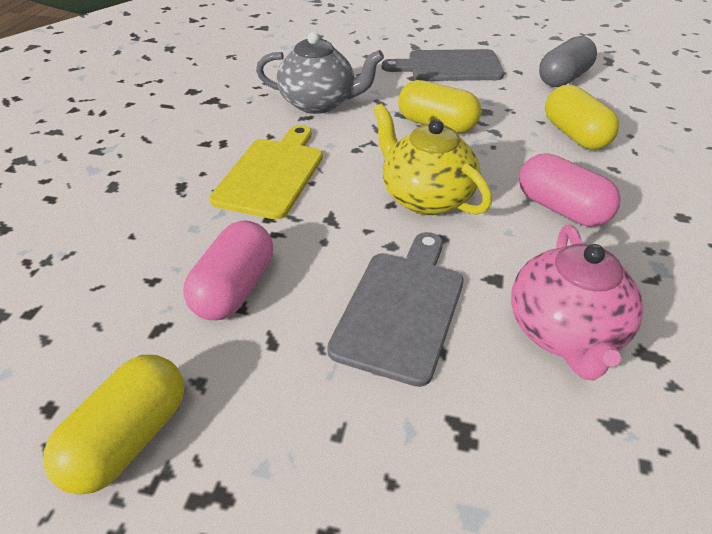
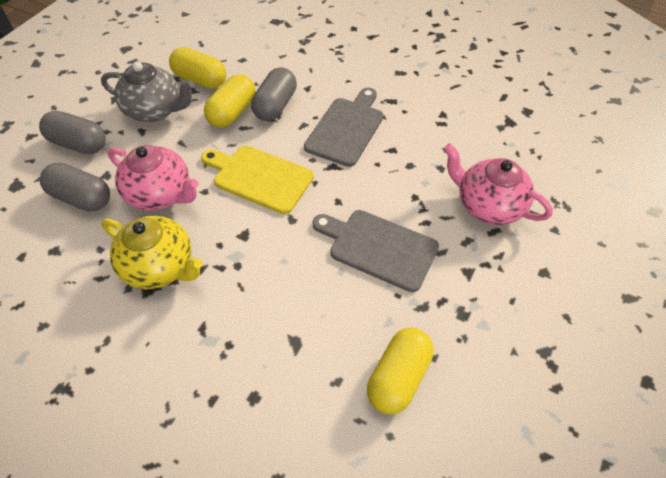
grey capsule: 1 -> 3
pink capsule: 2 -> 0
pink teapot: 1 -> 2

